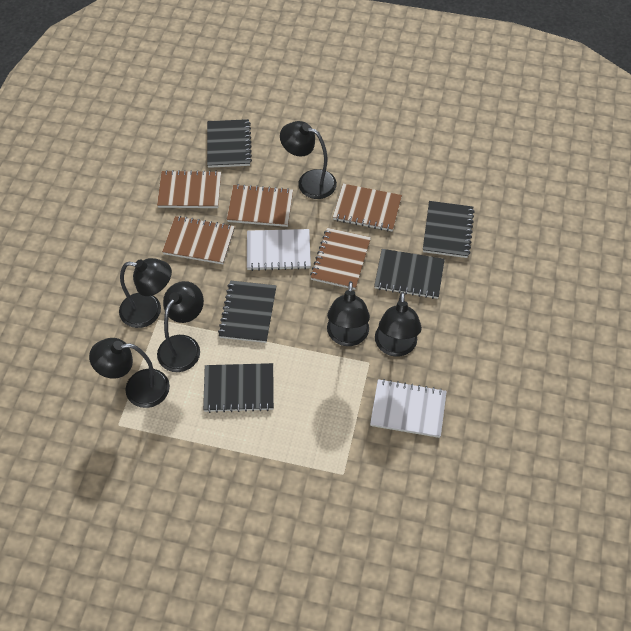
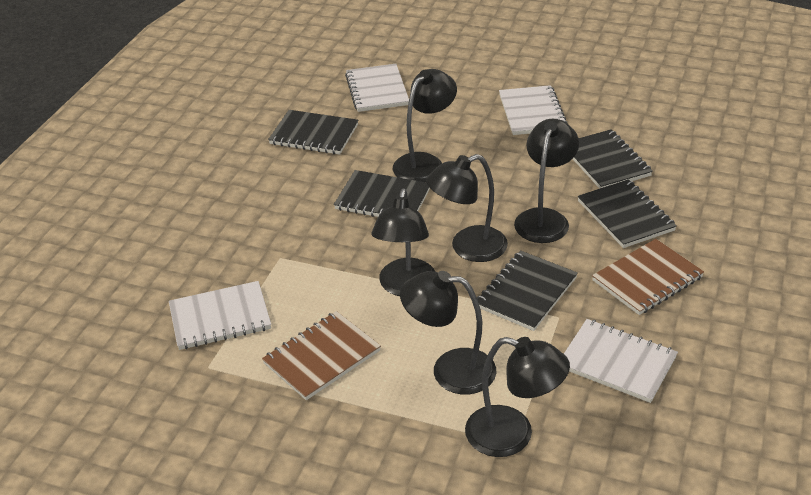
brown notebook: 5 -> 2
white notebook: 2 -> 4

